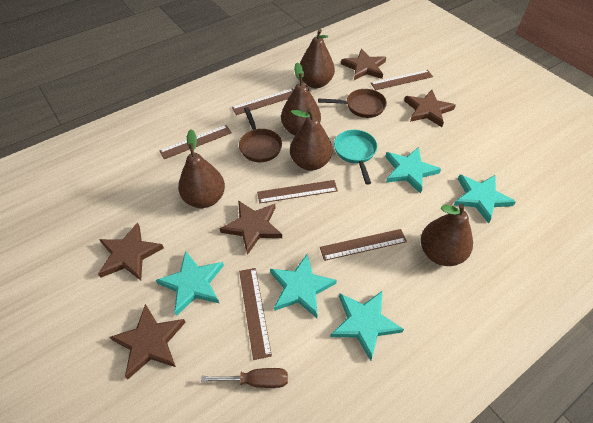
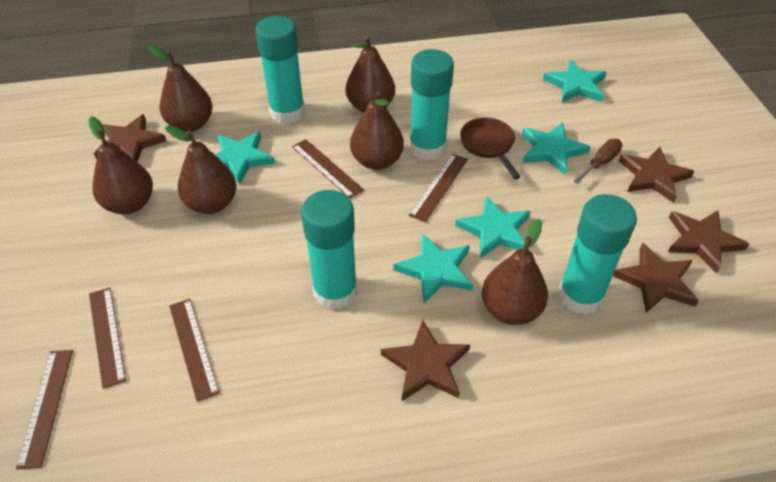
brown pan: 2 -> 1
brown pear: 5 -> 6
brown ruler: 6 -> 5
turquoise glue stick: 0 -> 4
turquoise pan: 1 -> 0

